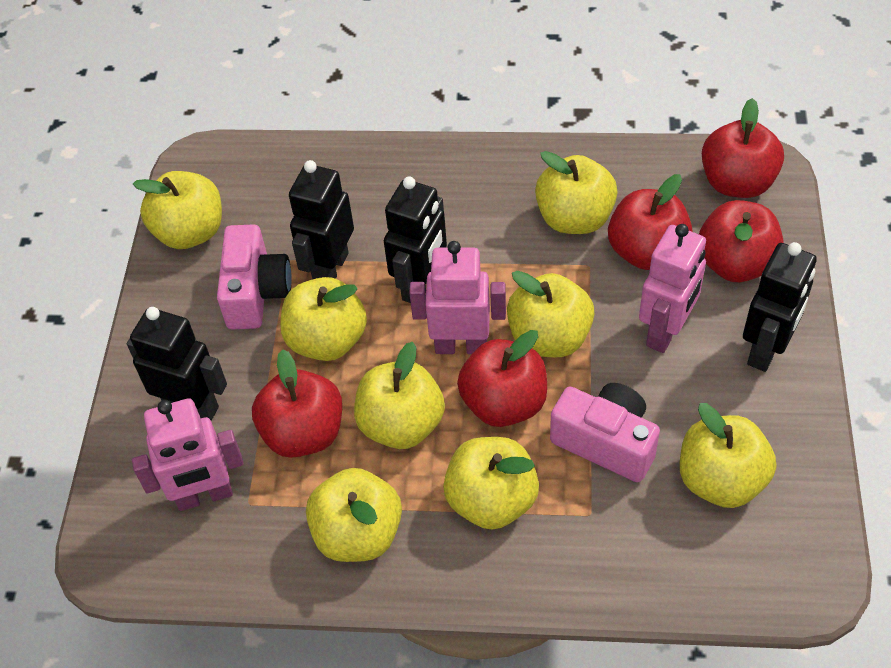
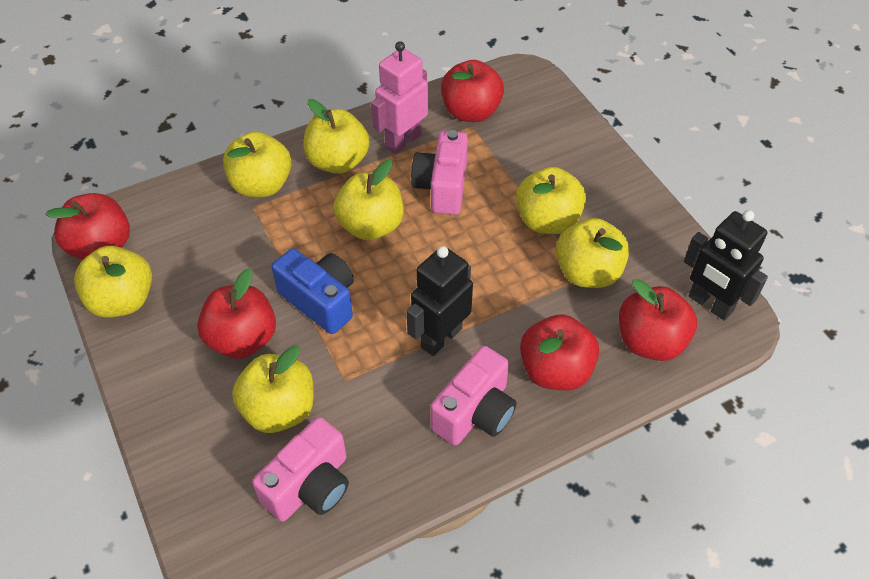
black robot: 4 -> 2
blue camera: 0 -> 1
pink camera: 2 -> 3
pink robot: 3 -> 1
yellow apple: 8 -> 7

